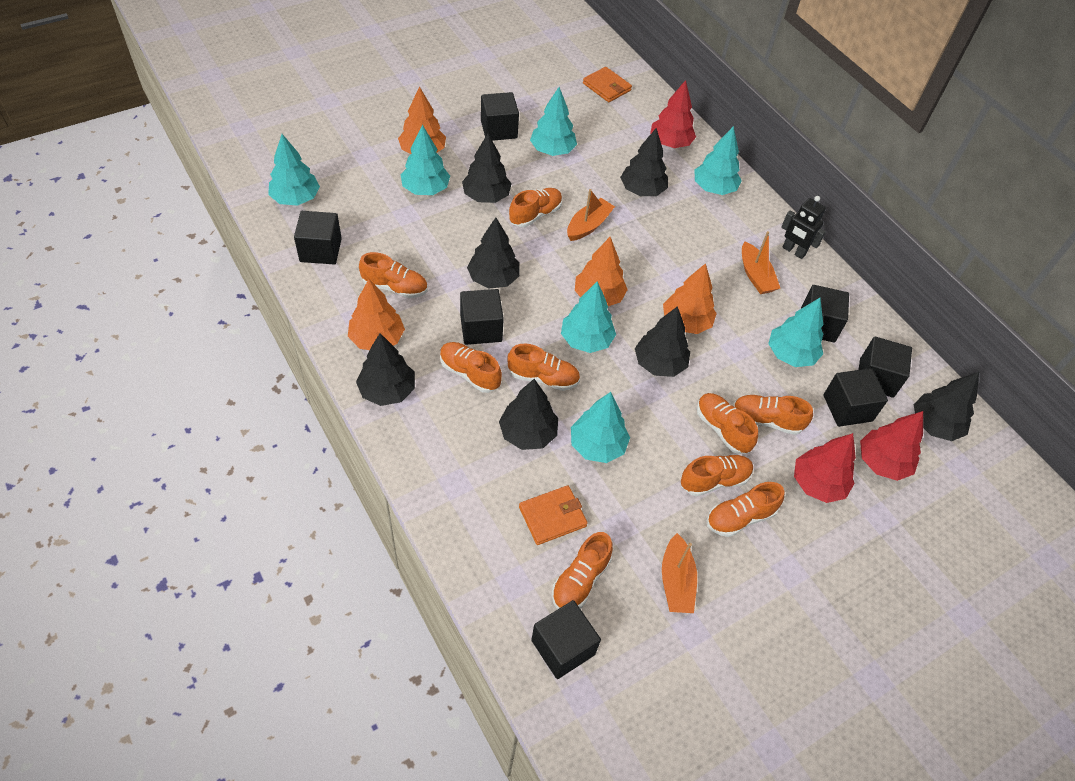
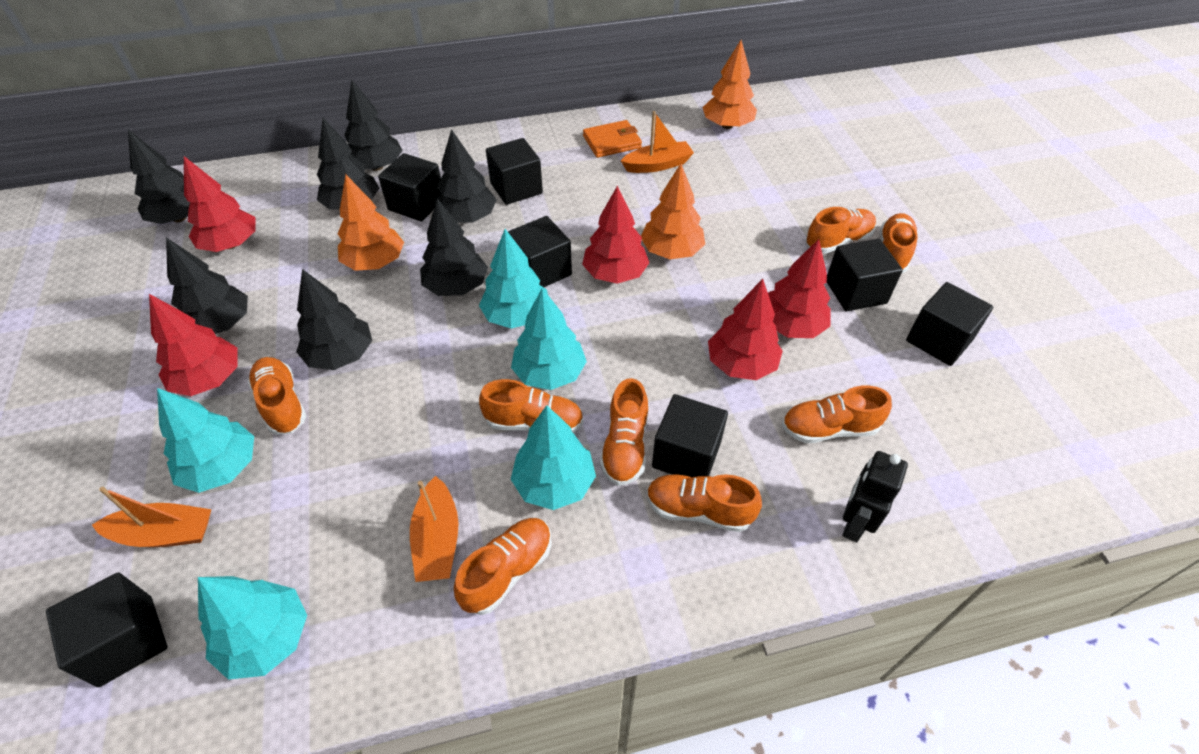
orange shoe: 9 -> 8
orange tree: 4 -> 3
orange wallet: 2 -> 1
red tree: 3 -> 5
turquoise tree: 7 -> 5

